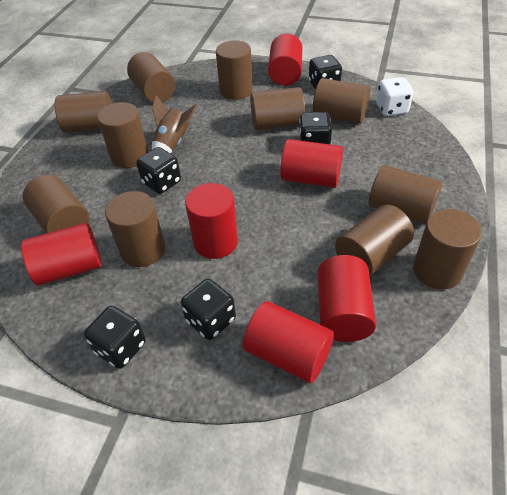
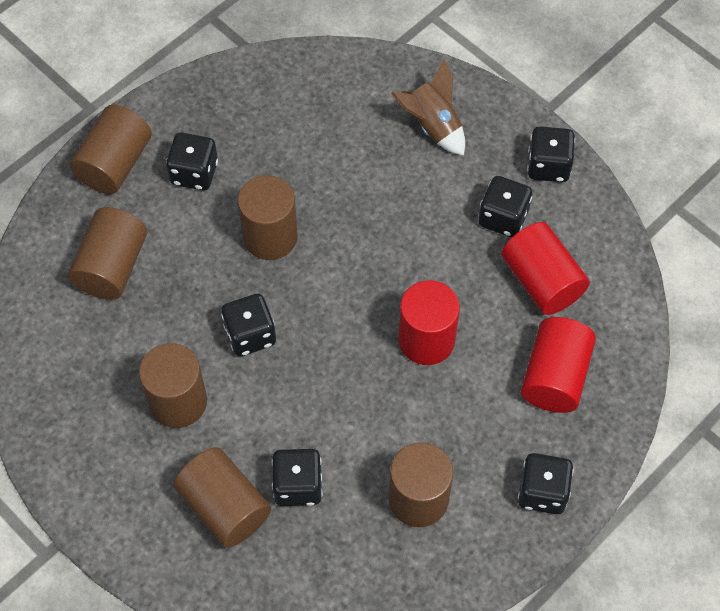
black dice: 5 -> 6
brown cylinder: 11 -> 6
red cylinder: 6 -> 3
white dice: 1 -> 0

